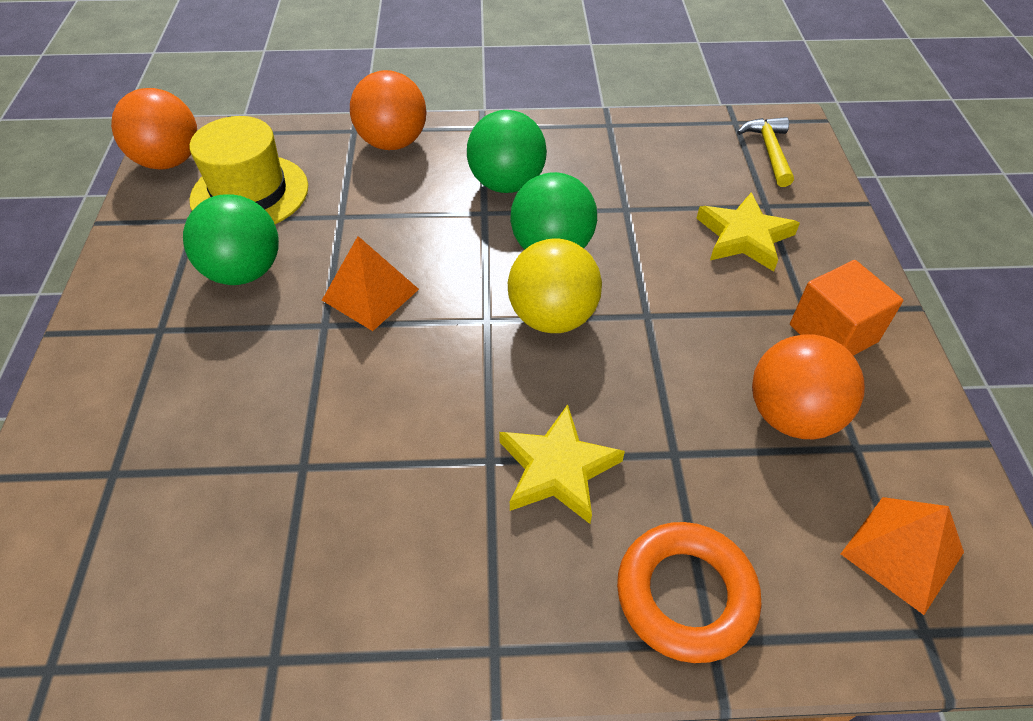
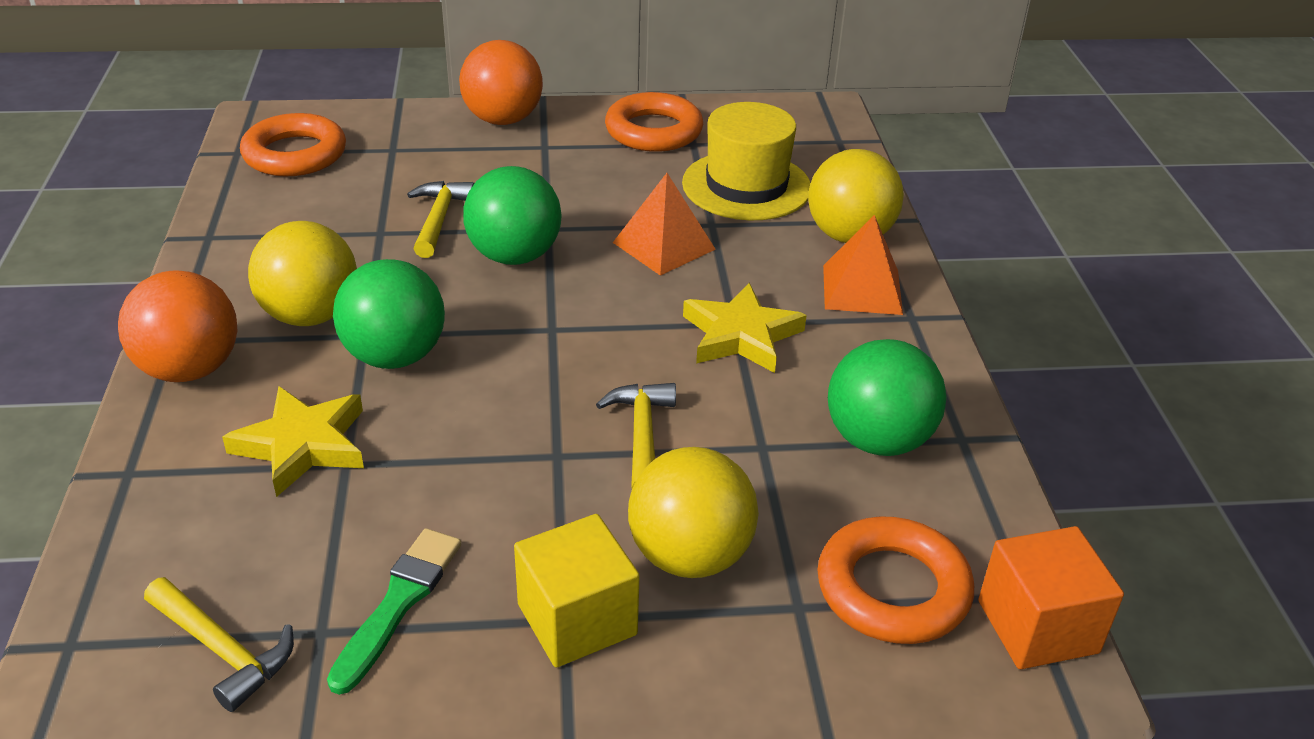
green brush: 0 -> 1
orange ball: 3 -> 2
orange ring: 1 -> 3
yellow ball: 1 -> 3
yellow cube: 0 -> 1
yellow hammer: 1 -> 3

